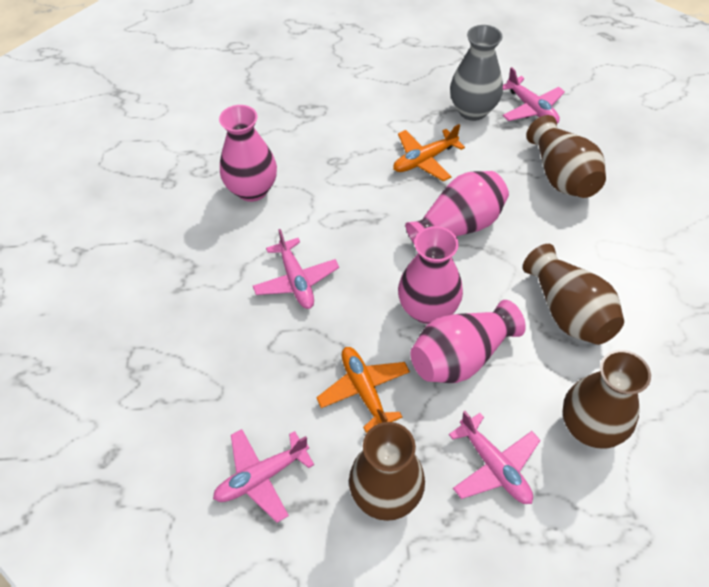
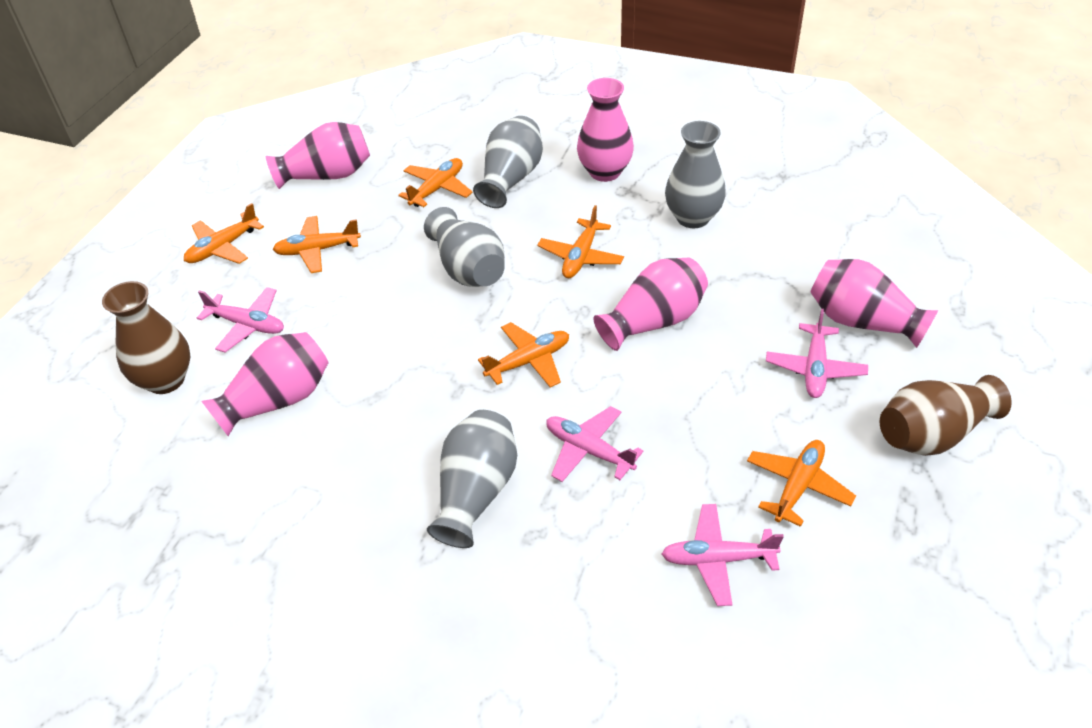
brown vase: 4 -> 2
grey vase: 1 -> 4
orange plane: 2 -> 6
pink vase: 4 -> 5

